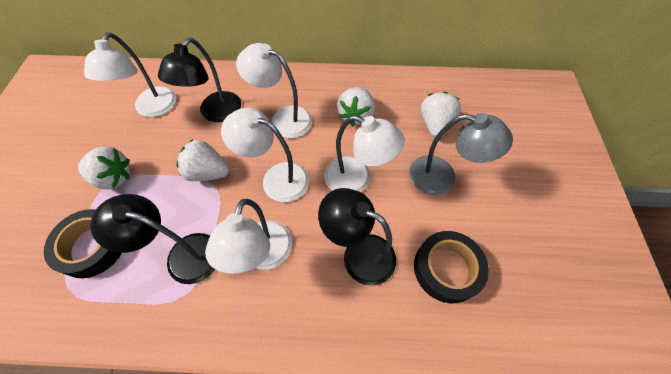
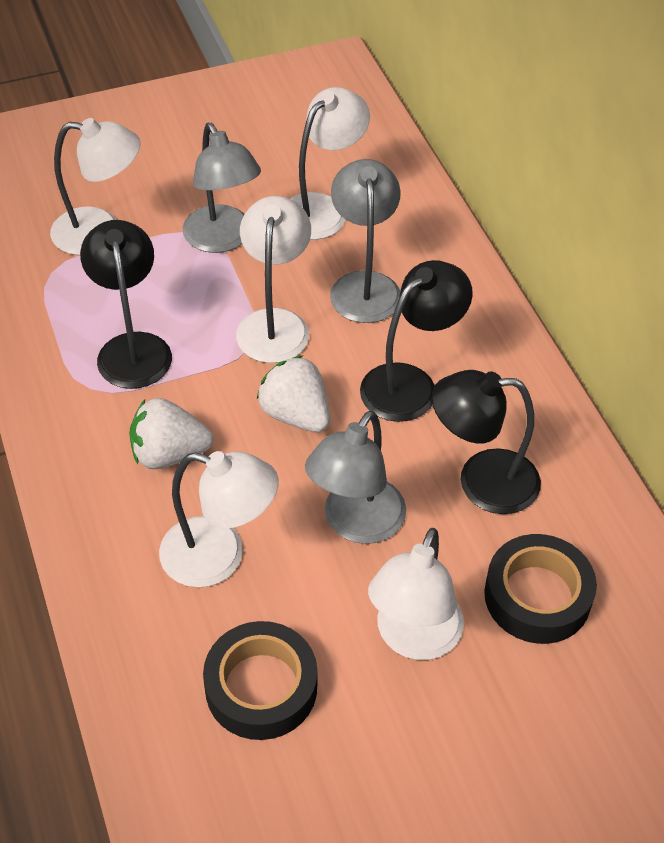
grey lamp: 1 -> 3
white strawberry: 4 -> 2

